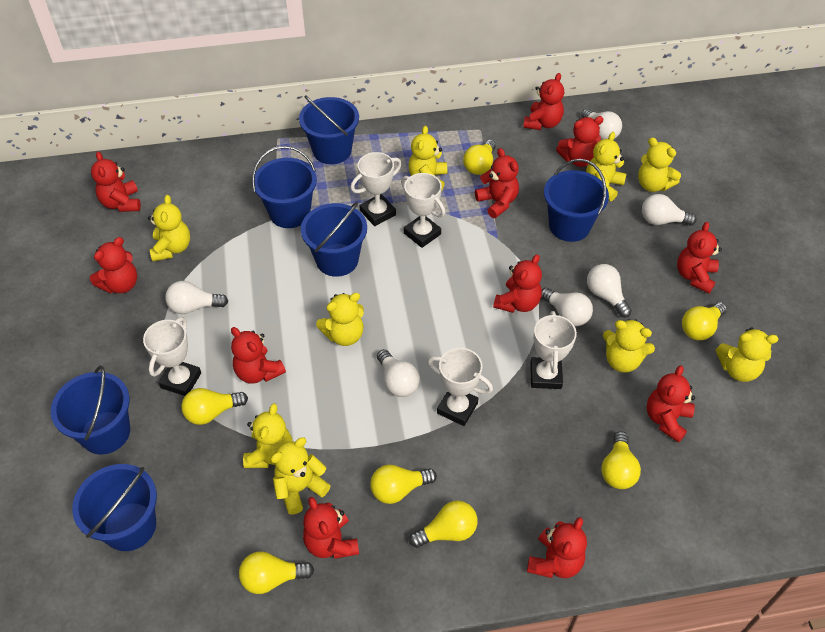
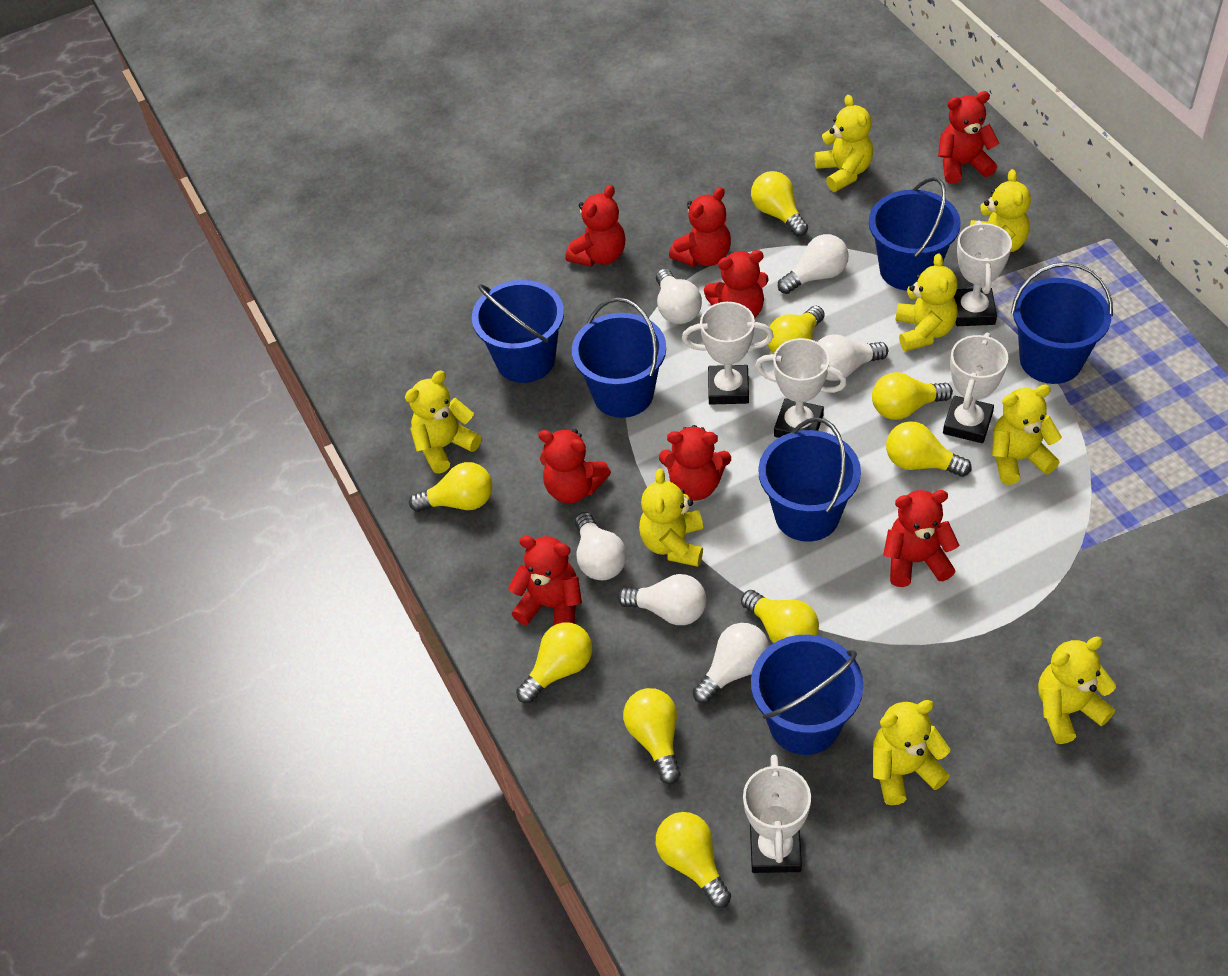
red teddy bear: 11 -> 8
yellow light bulb: 7 -> 9
yellow teddy bear: 9 -> 8

